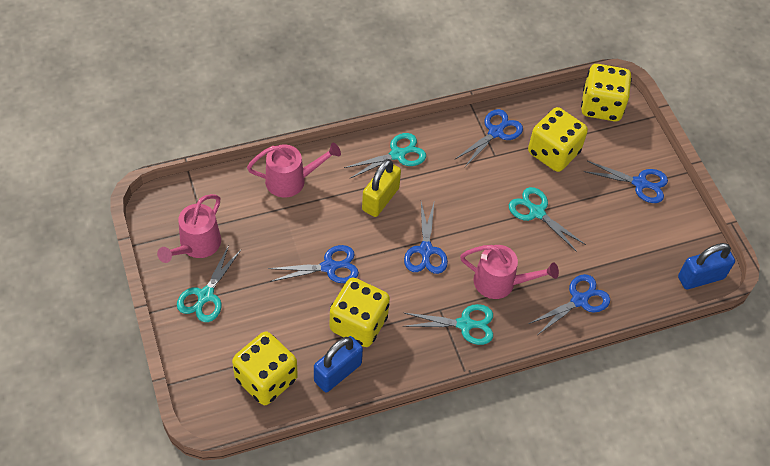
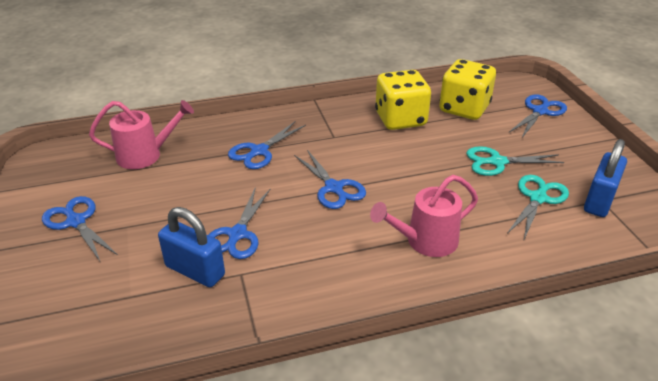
pink watering can: 3 -> 2
turquoise scissors: 4 -> 2
yellow dice: 4 -> 2
yellow padlock: 1 -> 0

